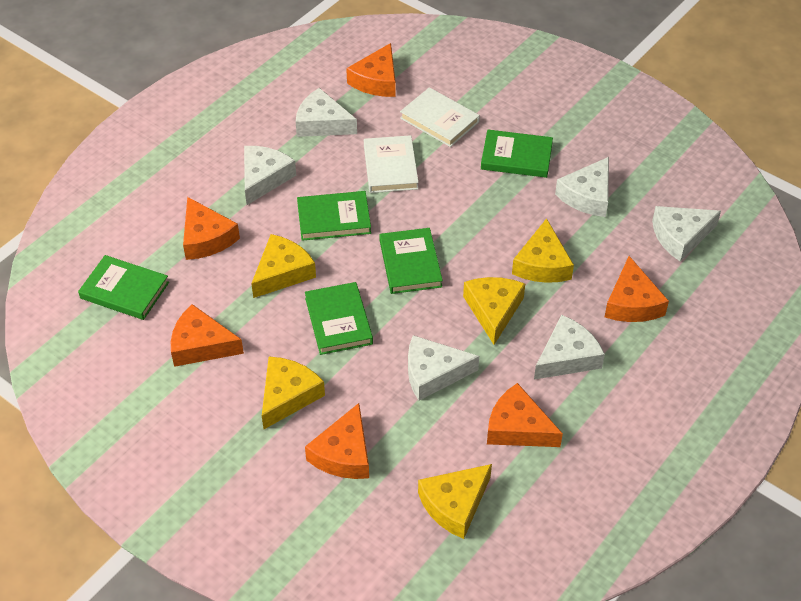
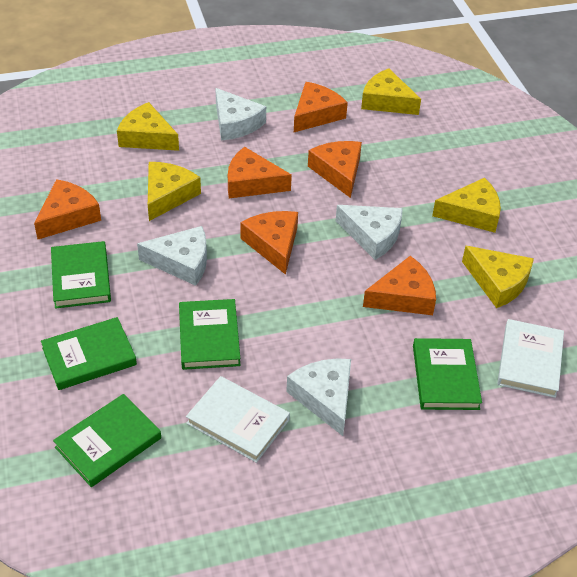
white cheese: 6 -> 4

